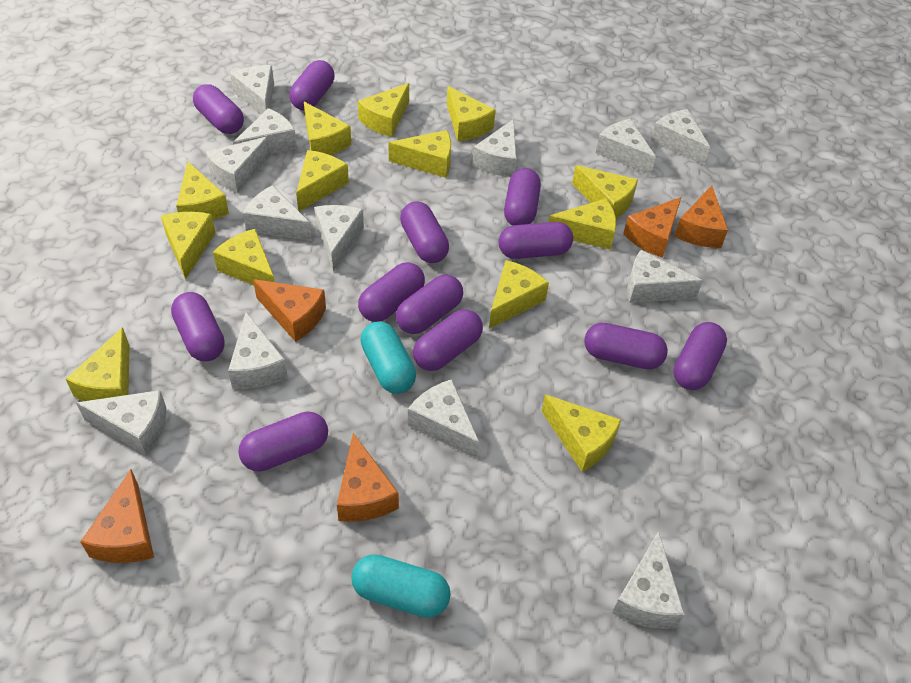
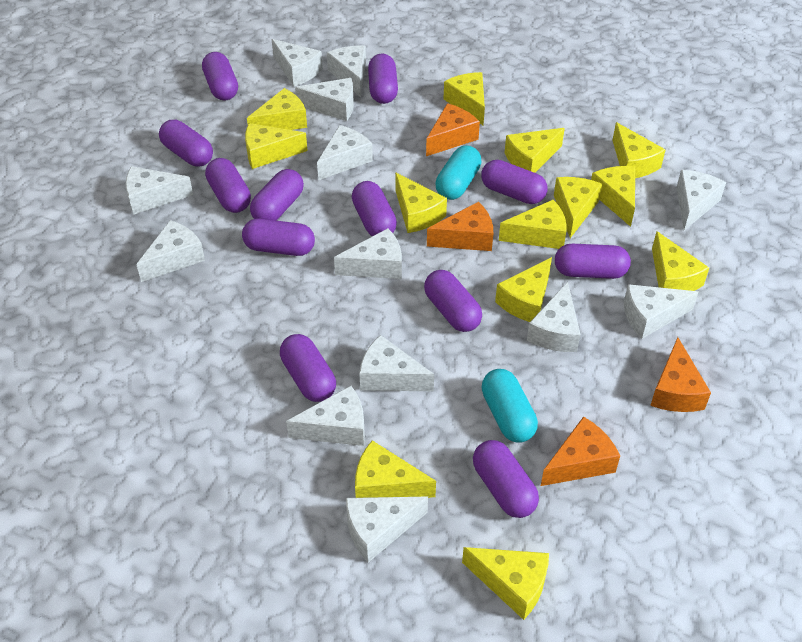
orange cheese: 5 -> 4

